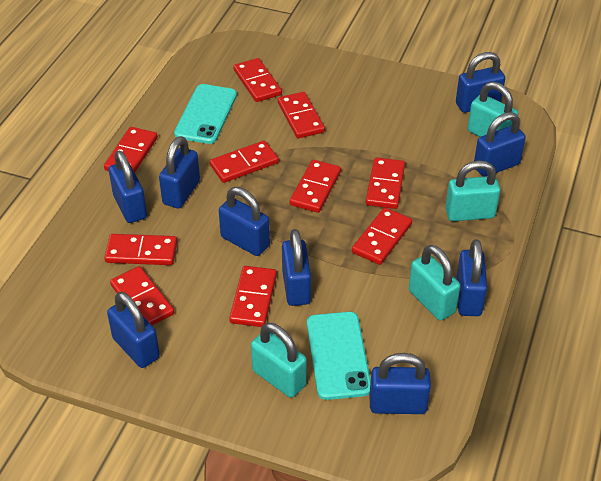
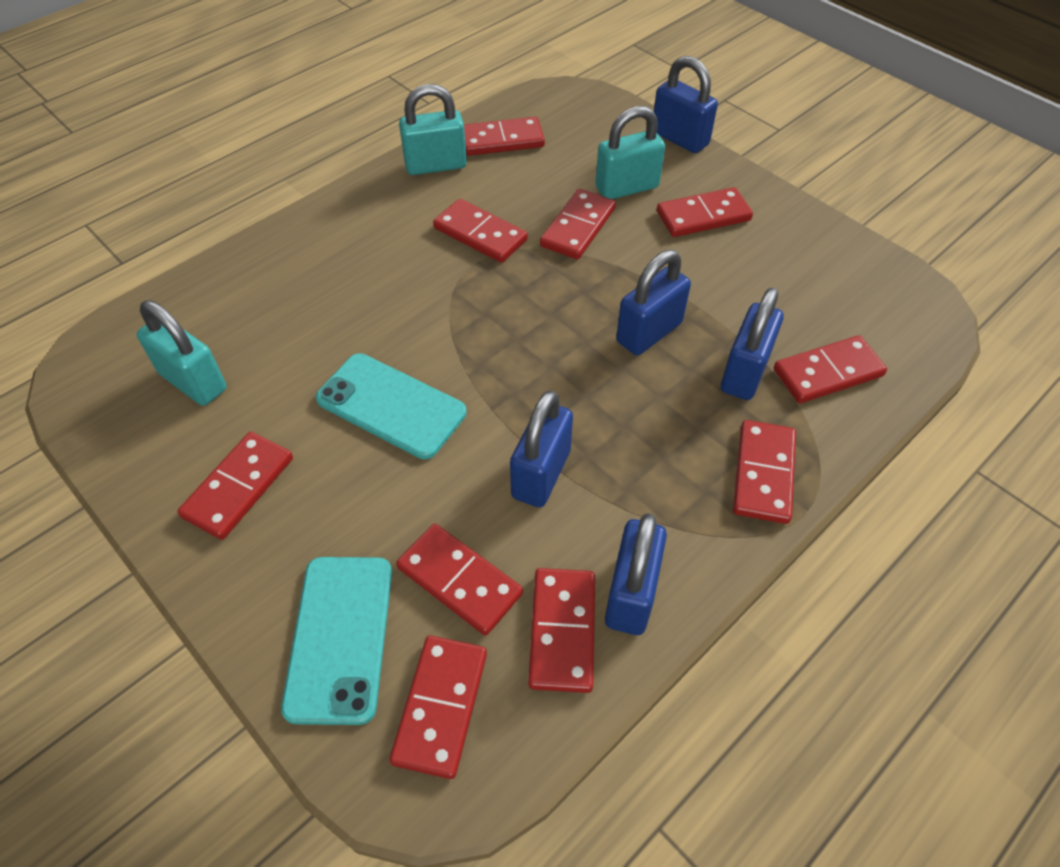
blue padlock: 9 -> 5
turquoise padlock: 4 -> 3

